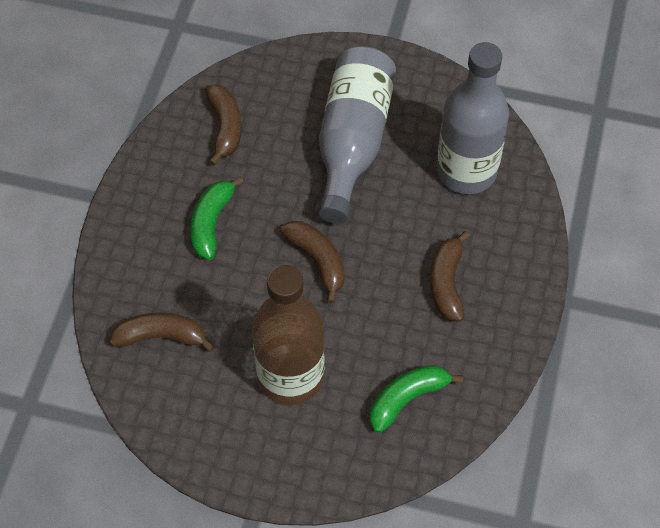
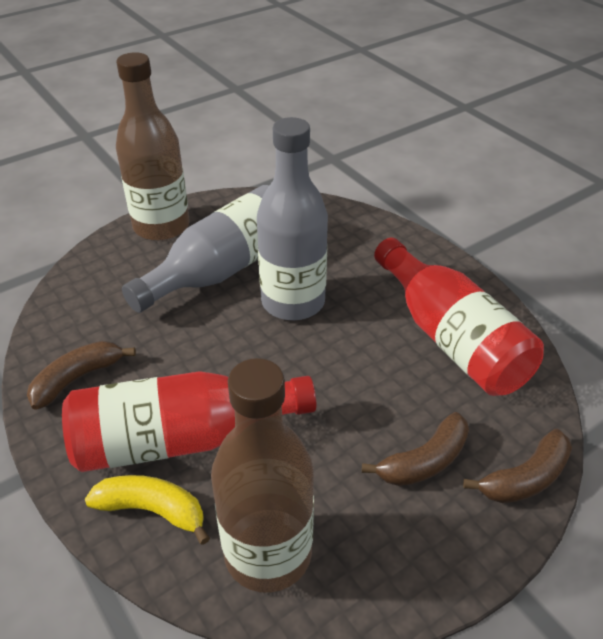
brown banana: 4 -> 3
brown bottle: 1 -> 2
green banana: 2 -> 0
red bottle: 0 -> 2
yellow banana: 0 -> 1

